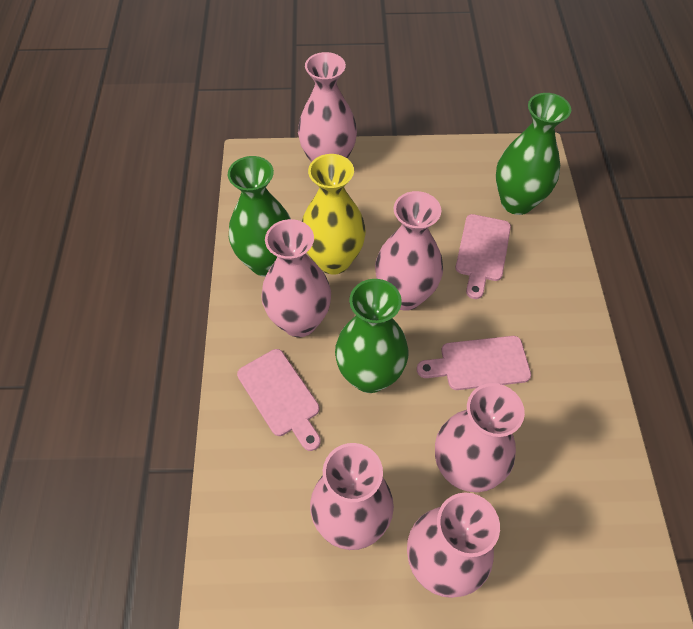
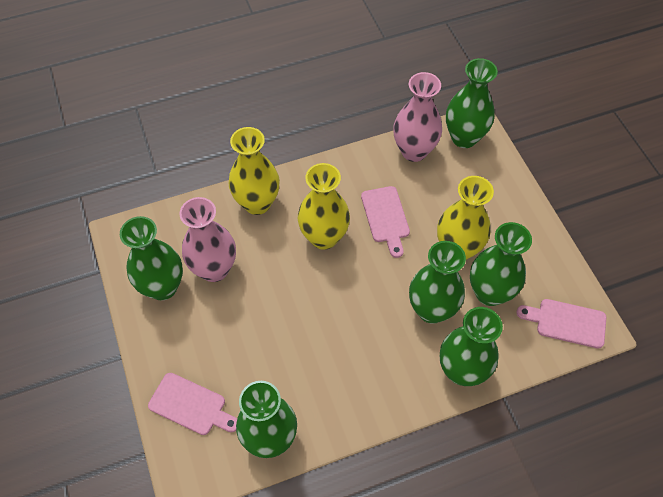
green vase: 3 -> 6
pink vase: 6 -> 2
yellow vase: 1 -> 3

